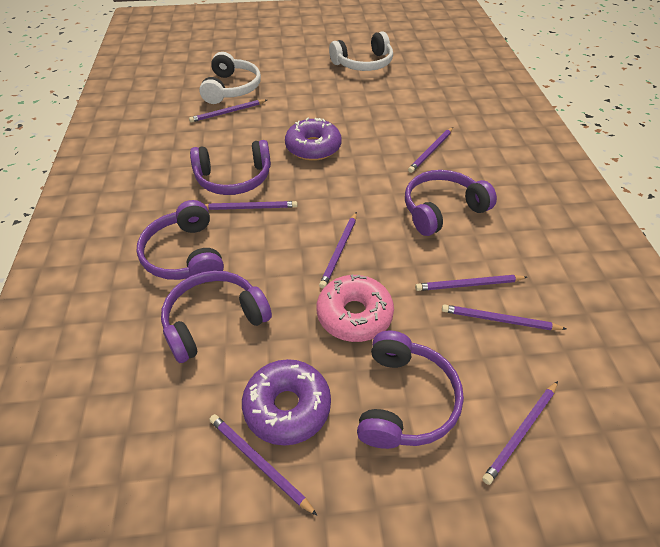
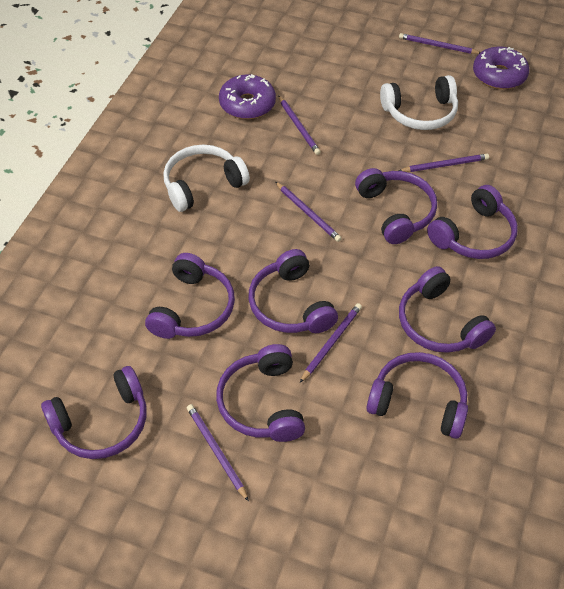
pink donut: 1 -> 0
purple headphones: 5 -> 8
purple pencil: 8 -> 6

